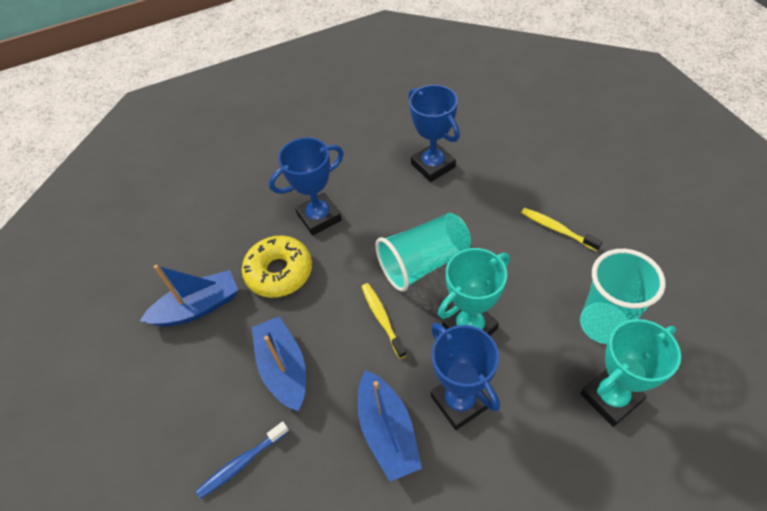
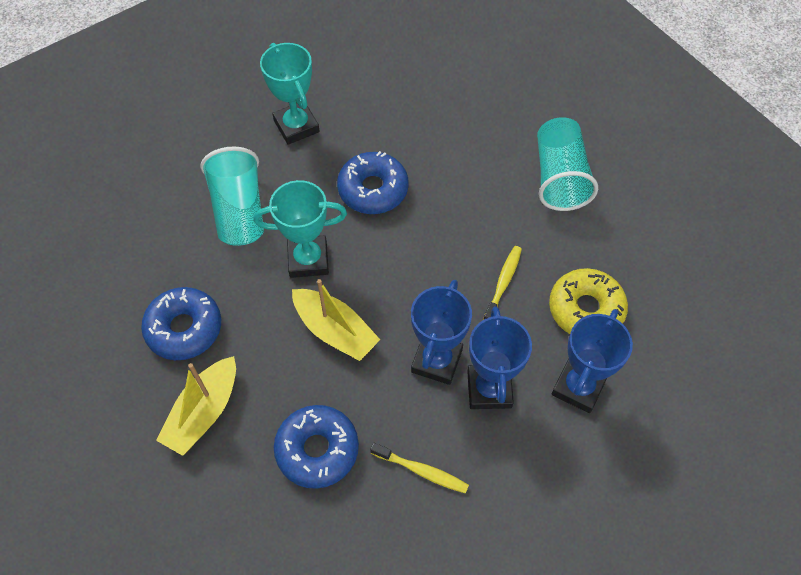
blue boat: 3 -> 0
blue donut: 0 -> 3
blue toothbrush: 1 -> 0
yellow boat: 0 -> 2

